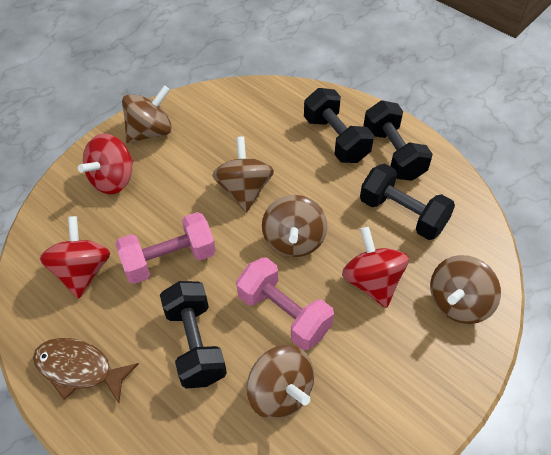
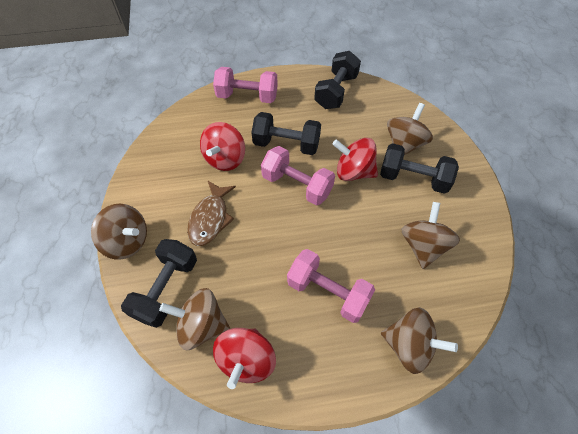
pink dumbbell: 2 -> 3

